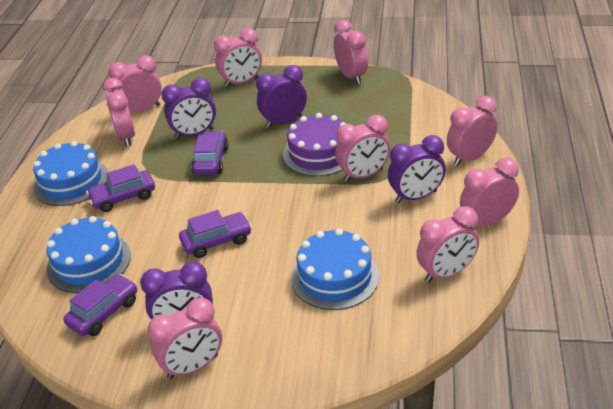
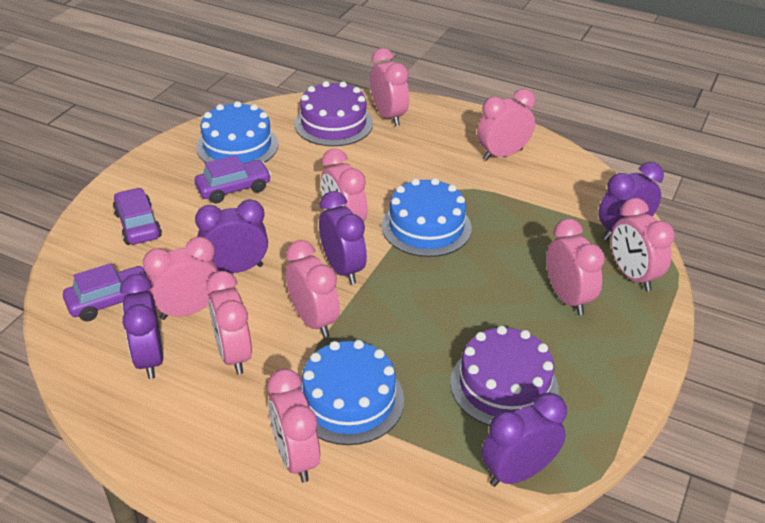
purple cake: 1 -> 2
purple car: 4 -> 3
purple clock: 4 -> 5

